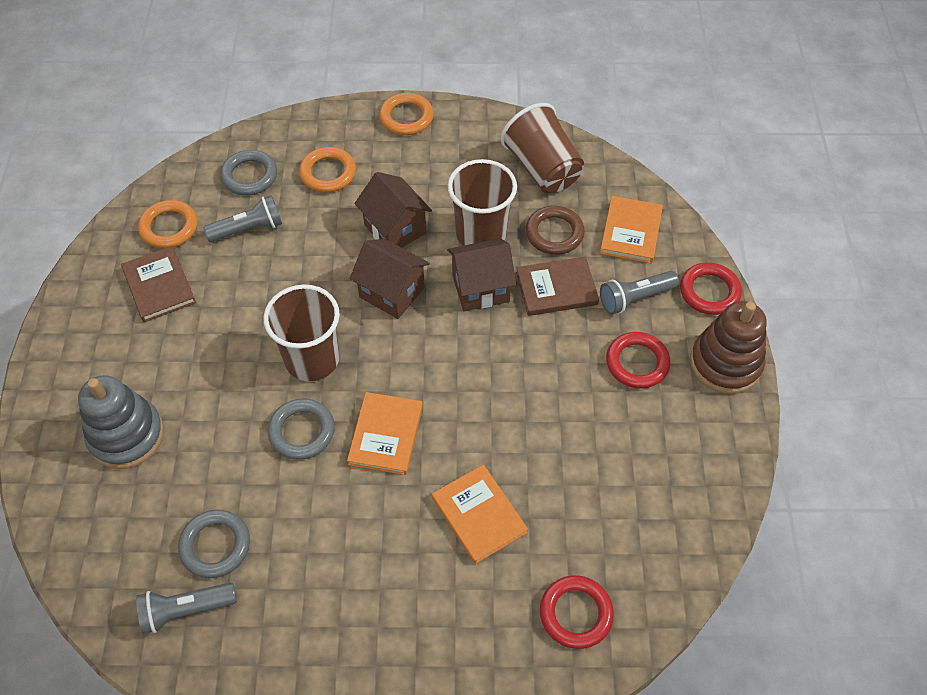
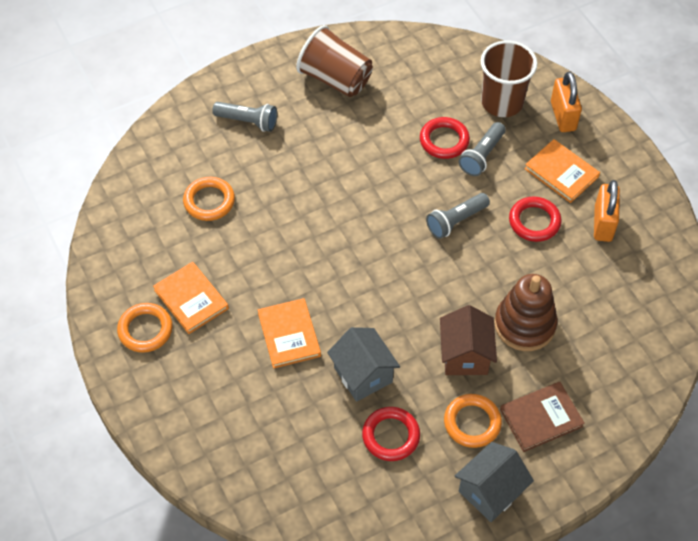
brown book: 2 -> 1
brown cup: 3 -> 2
brown house: 3 -> 1
brown ring: 1 -> 0
grey house: 0 -> 2
grey ring: 3 -> 0
grey stacking toy: 1 -> 0
orange padlock: 0 -> 2

